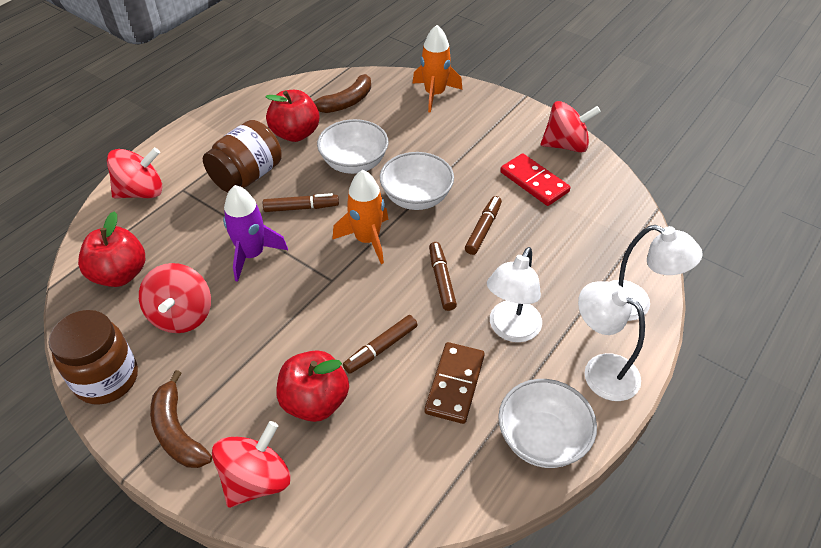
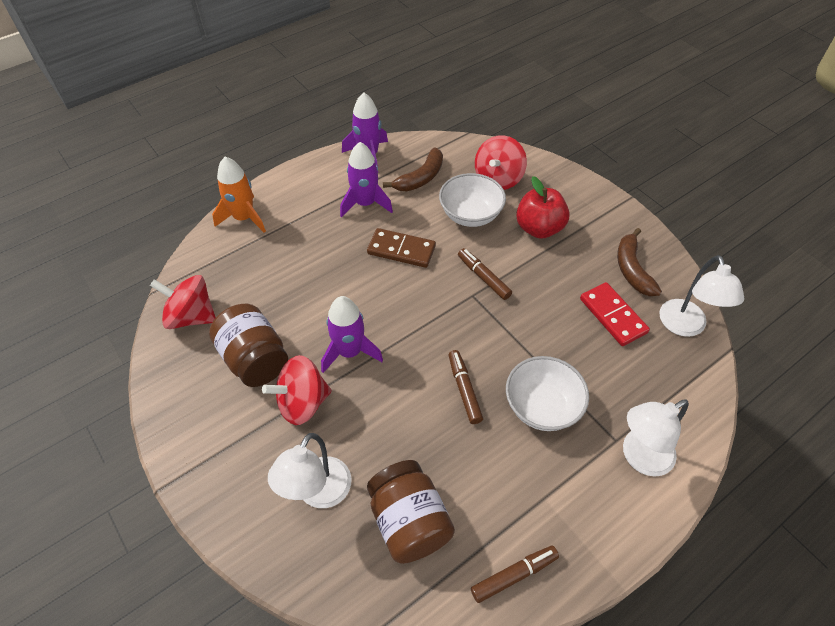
brown marker: 4 -> 3
orange rocket: 2 -> 1
purple rocket: 1 -> 3
red apple: 3 -> 1
red spinning top: 4 -> 3
white bowl: 3 -> 2

